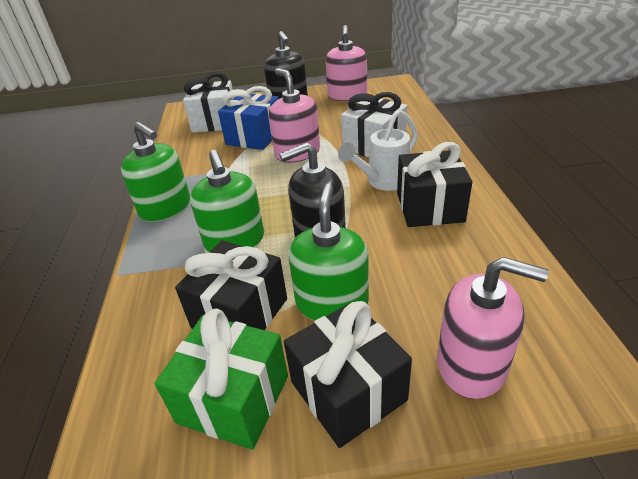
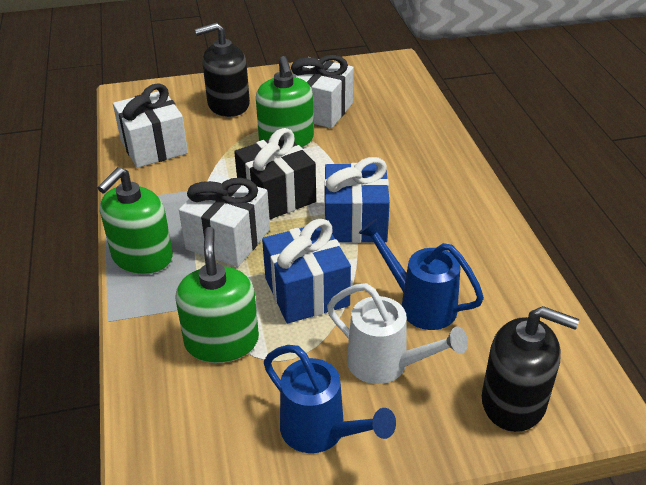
black gift: 3 -> 1
blue gift: 1 -> 2
blue watering can: 0 -> 2
green gift: 1 -> 0
pink soap dispenser: 3 -> 0
white gift: 2 -> 3

